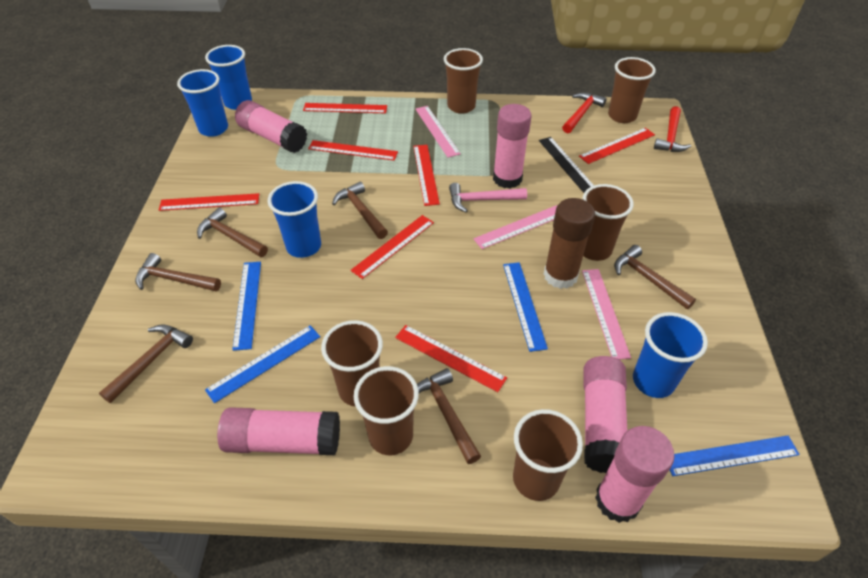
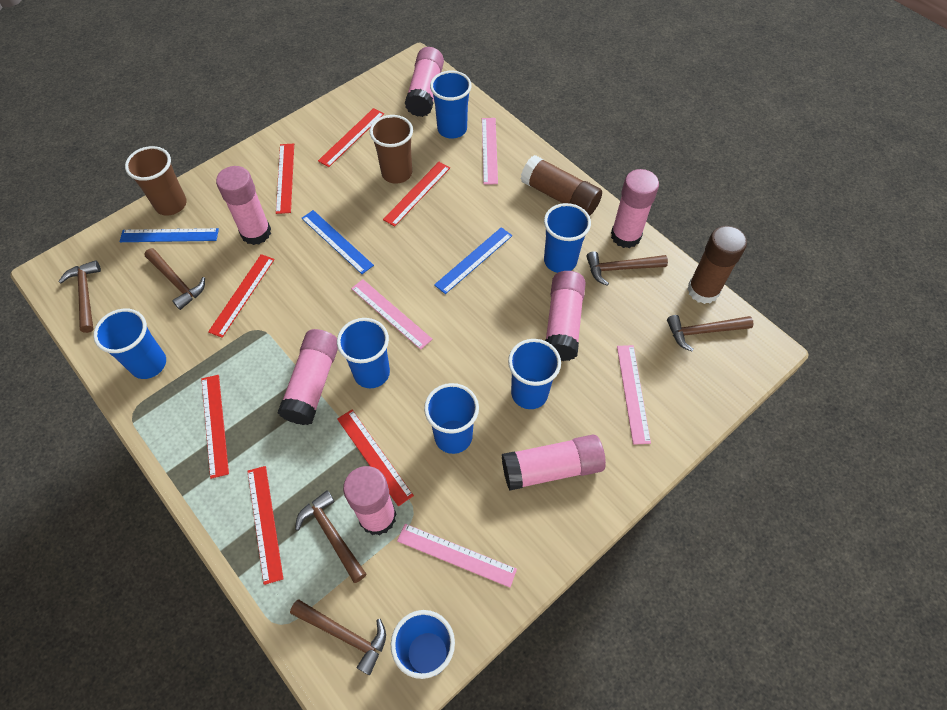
black ruler: 1 -> 0
blue cup: 4 -> 7
blue ruler: 4 -> 3
brown cup: 6 -> 2
brown glue stick: 1 -> 2
pink glue stick: 5 -> 7
pink hammer: 1 -> 0
pink ruler: 3 -> 4
red hammer: 2 -> 0

